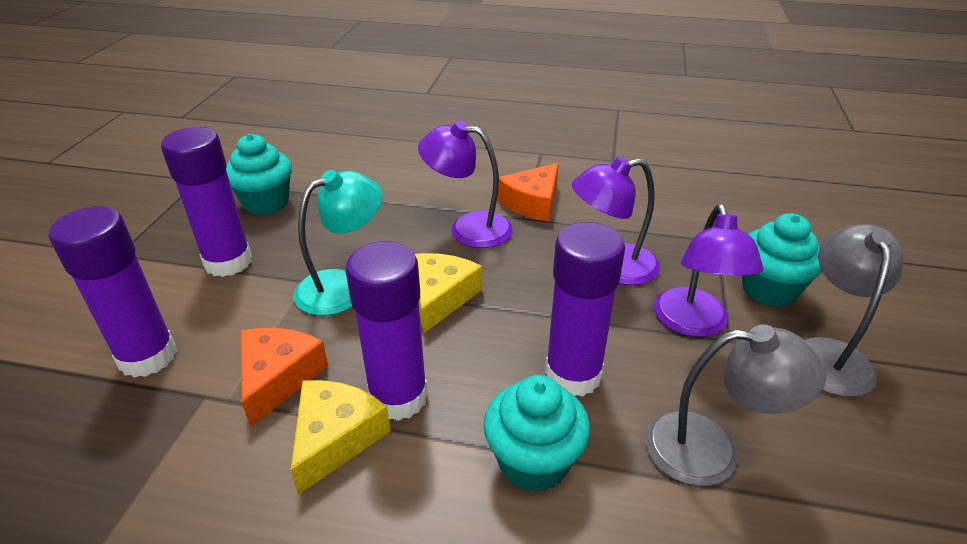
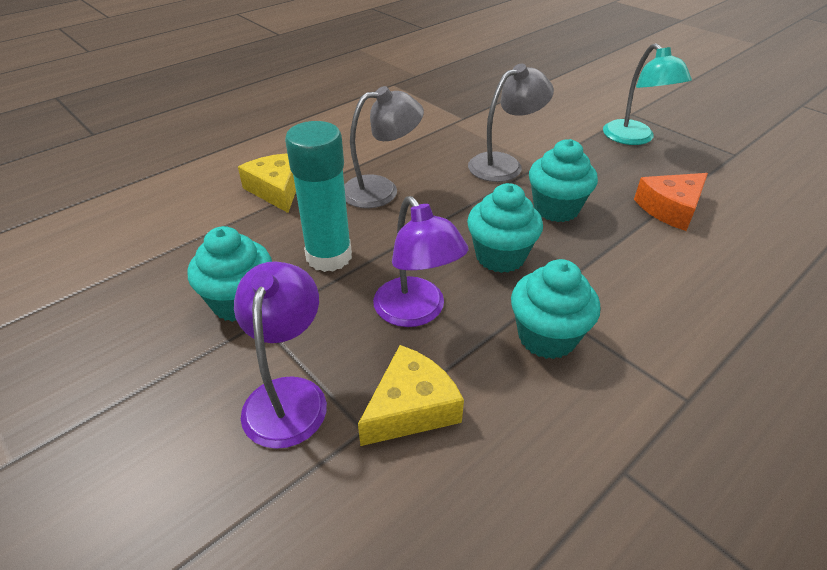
orange cheese: 2 -> 1
purple glue stick: 4 -> 0
purple lamp: 3 -> 2
turquoise cupcake: 3 -> 4
turquoise glue stick: 0 -> 1

